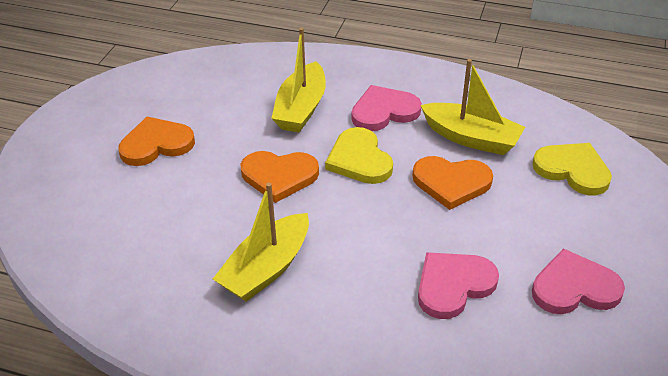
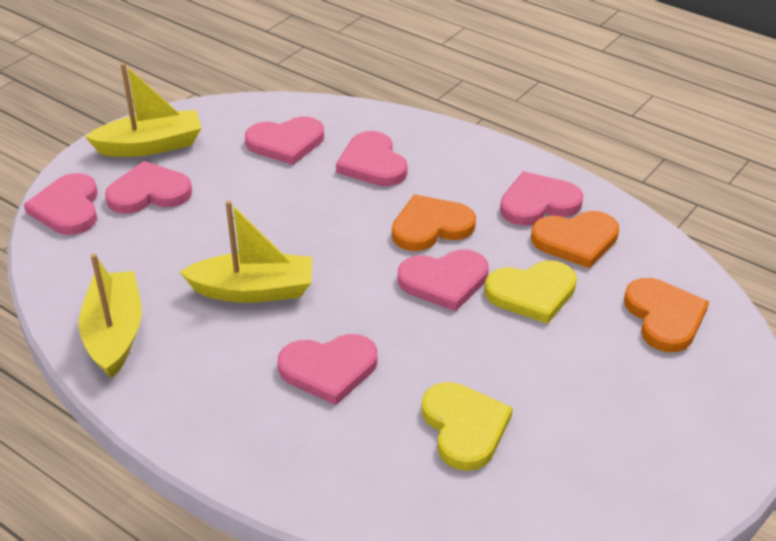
pink heart: 3 -> 7

